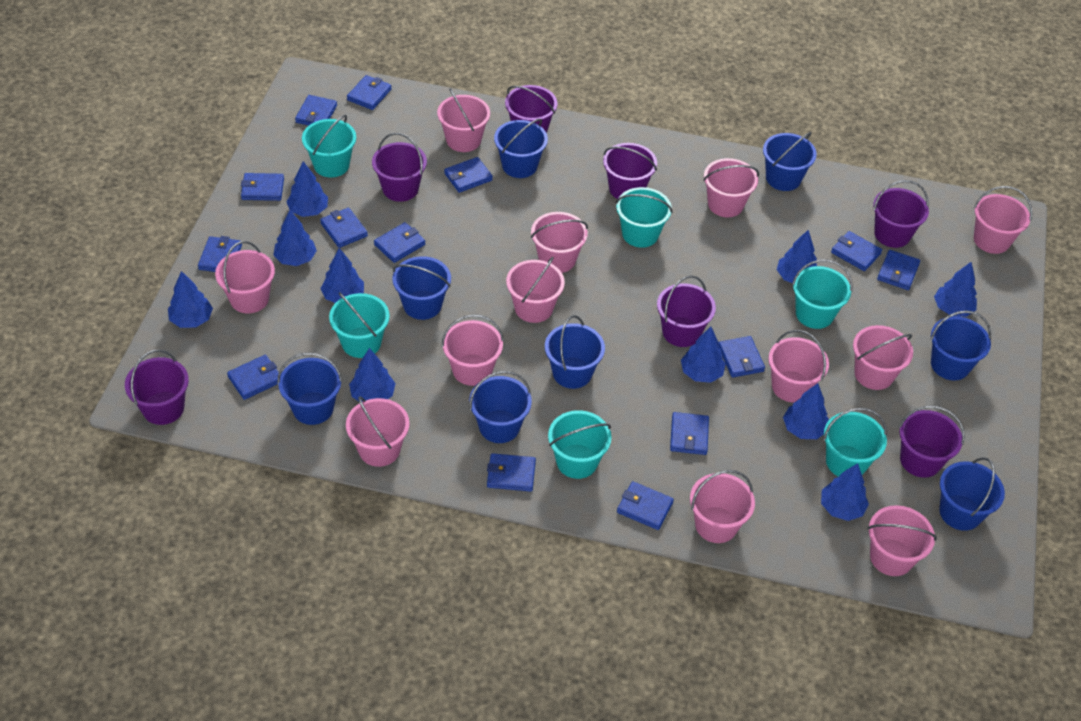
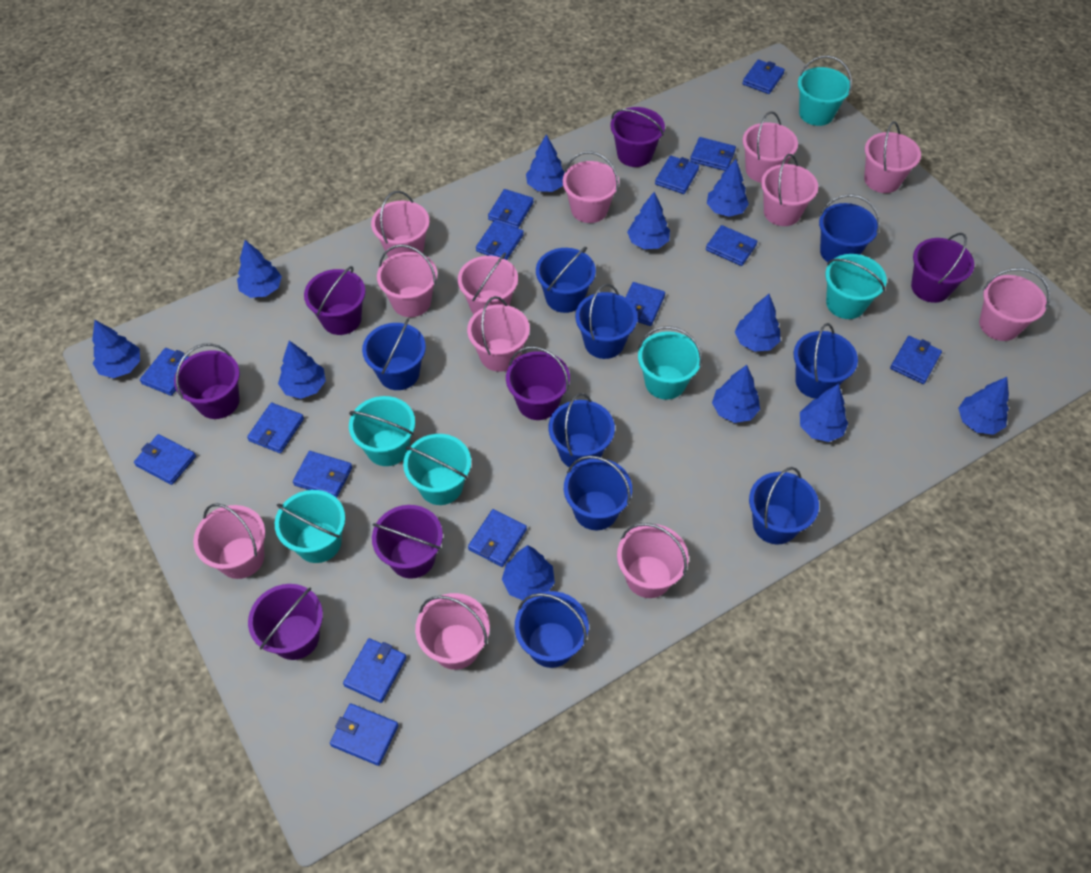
blue bucket: 8 -> 9
blue tree: 10 -> 11
blue wallet: 14 -> 15

